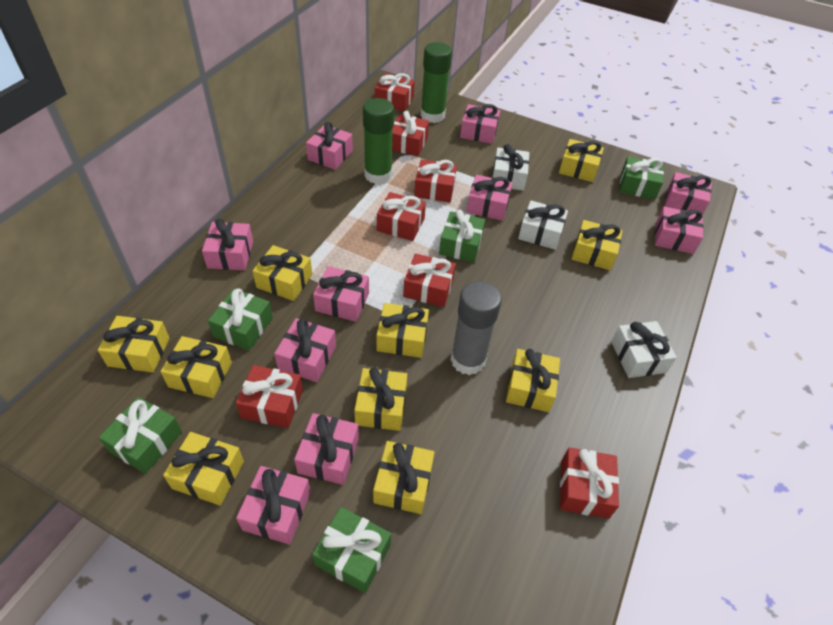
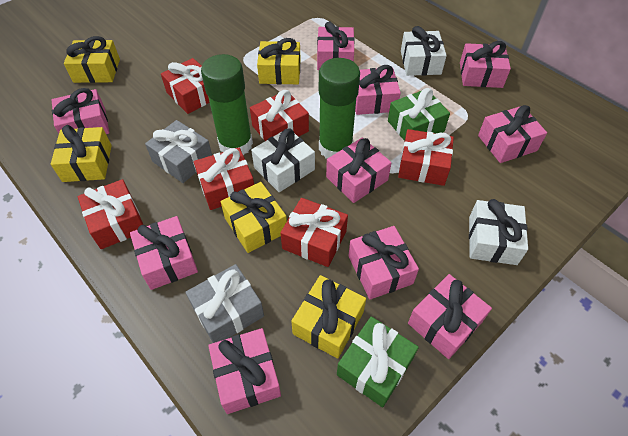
green gift: 5 -> 2
grey gift: 0 -> 2
grey glue stick: 1 -> 0
red gift: 7 -> 6
yellow gift: 10 -> 5

